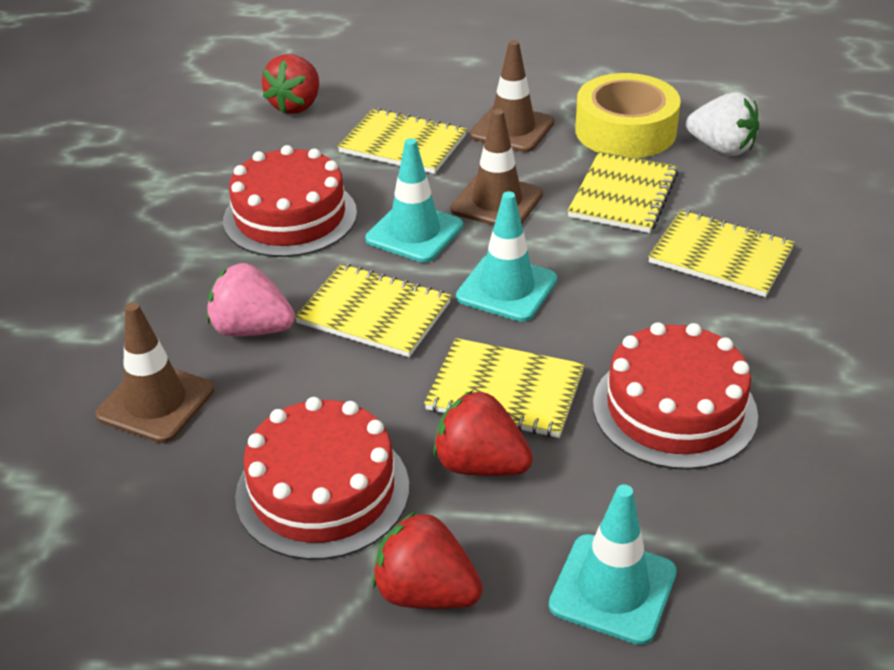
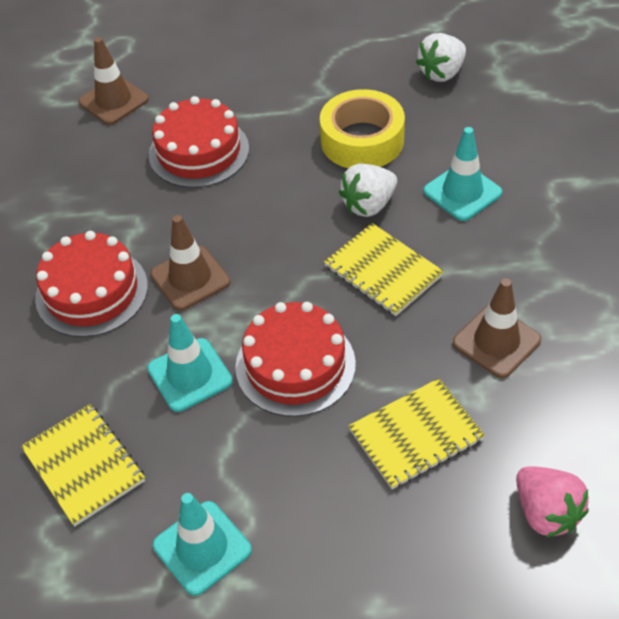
red strawberry: 3 -> 0
white strawberry: 1 -> 2
yellow notebook: 5 -> 3

